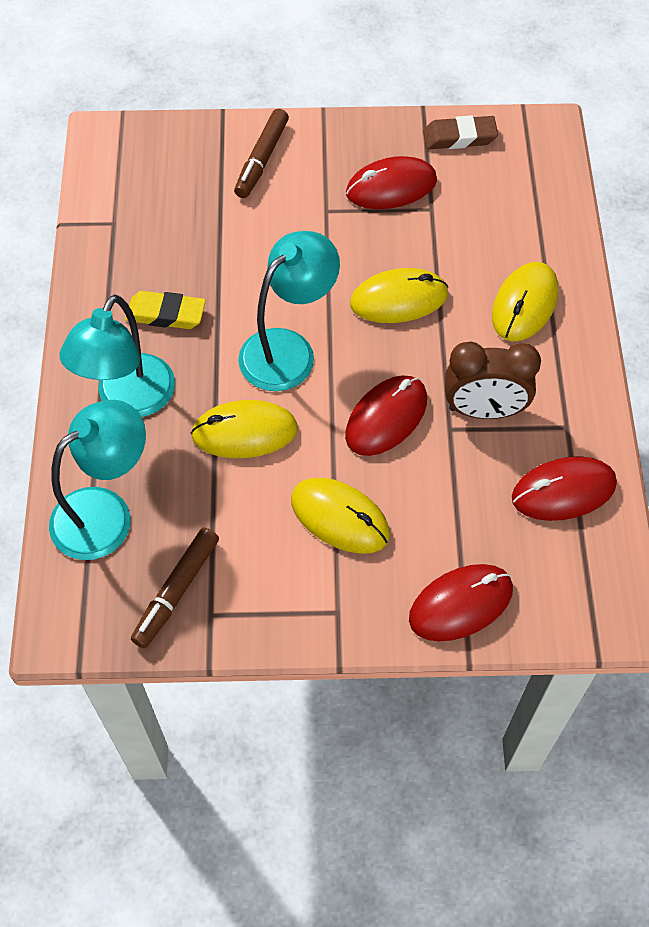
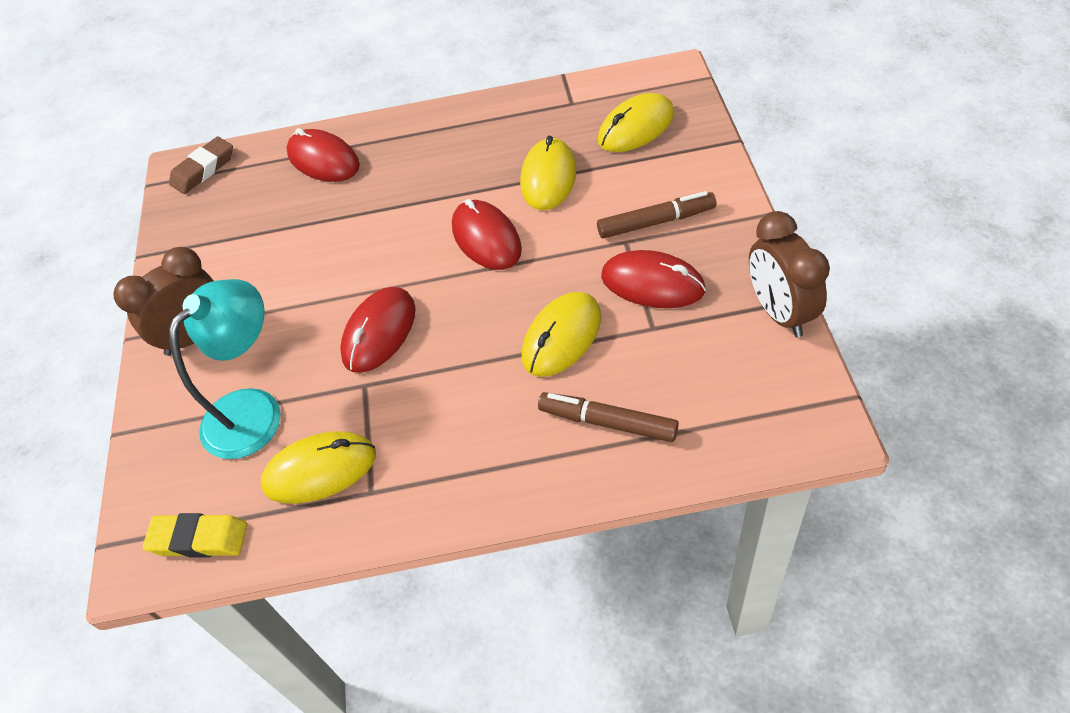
brown clock: 1 -> 2
turquoise lamp: 3 -> 1

